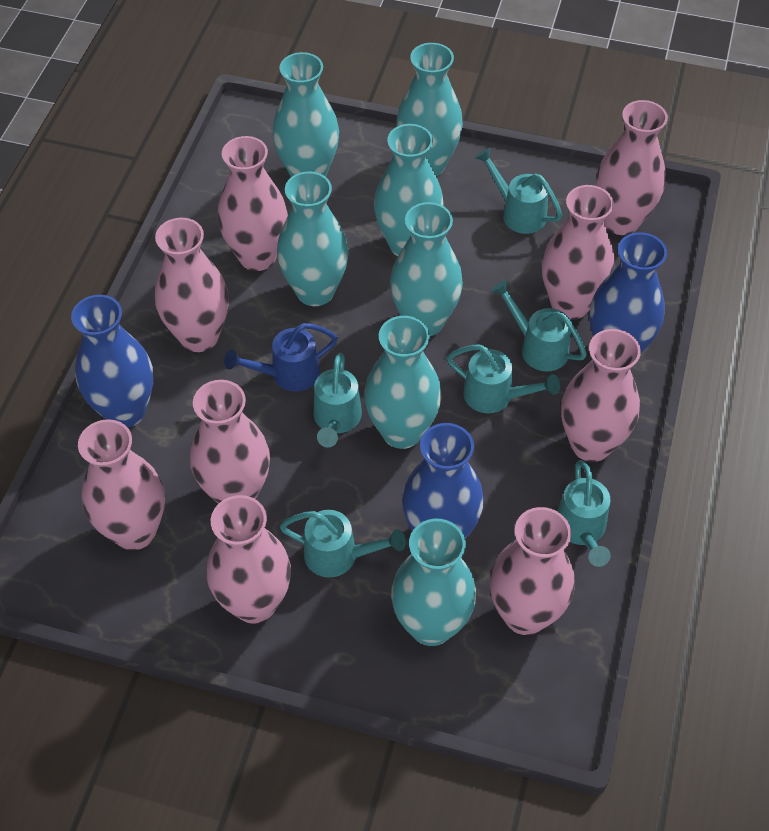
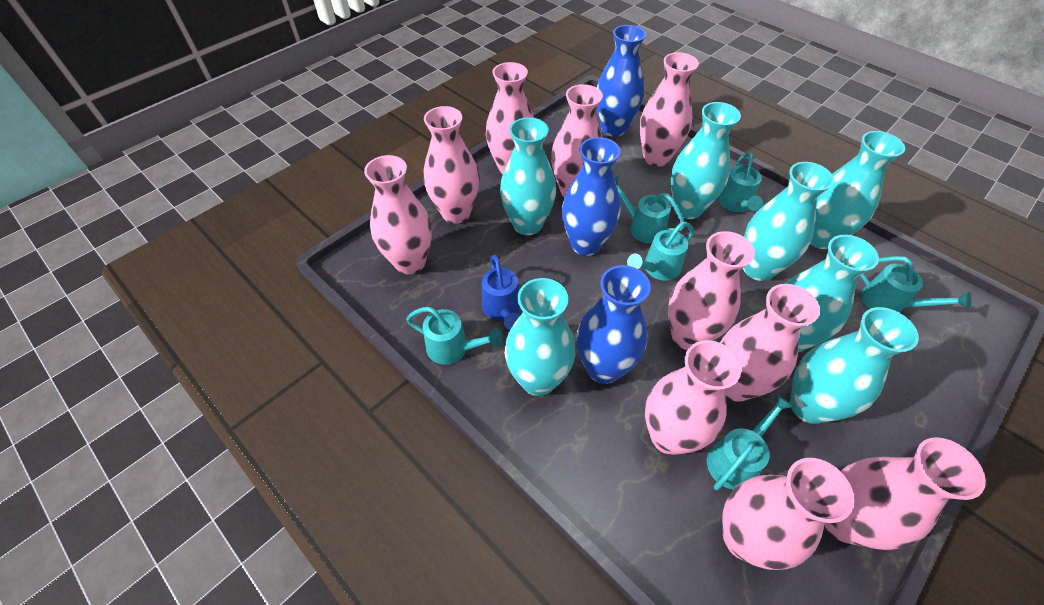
pink vase: 9 -> 10

